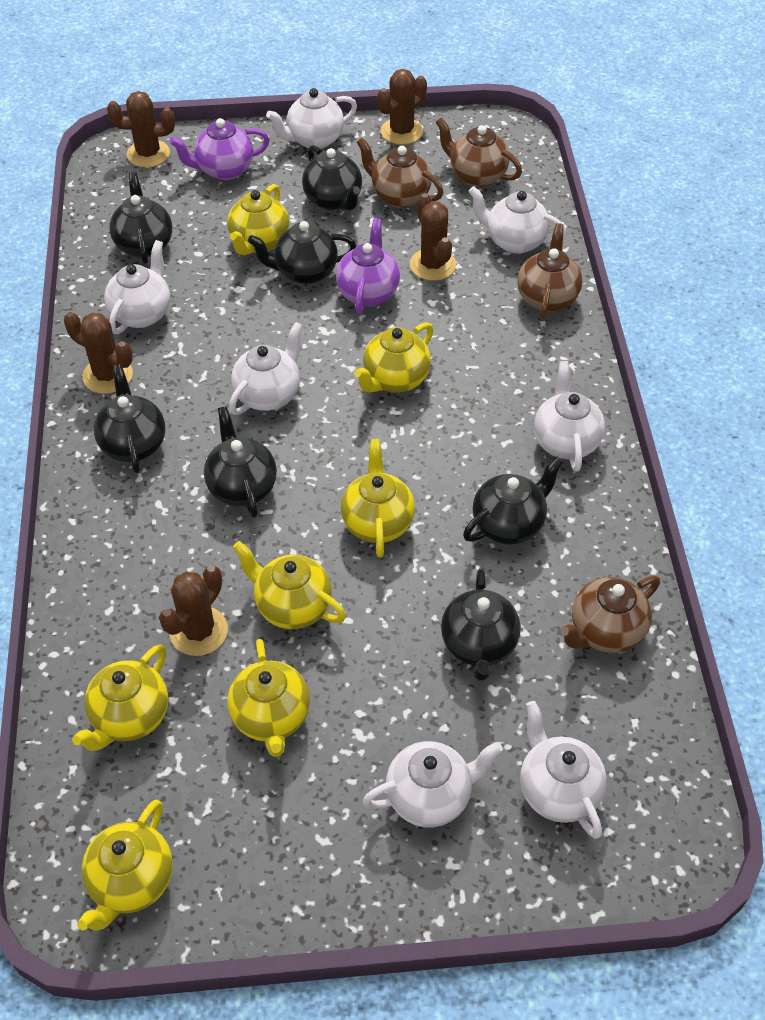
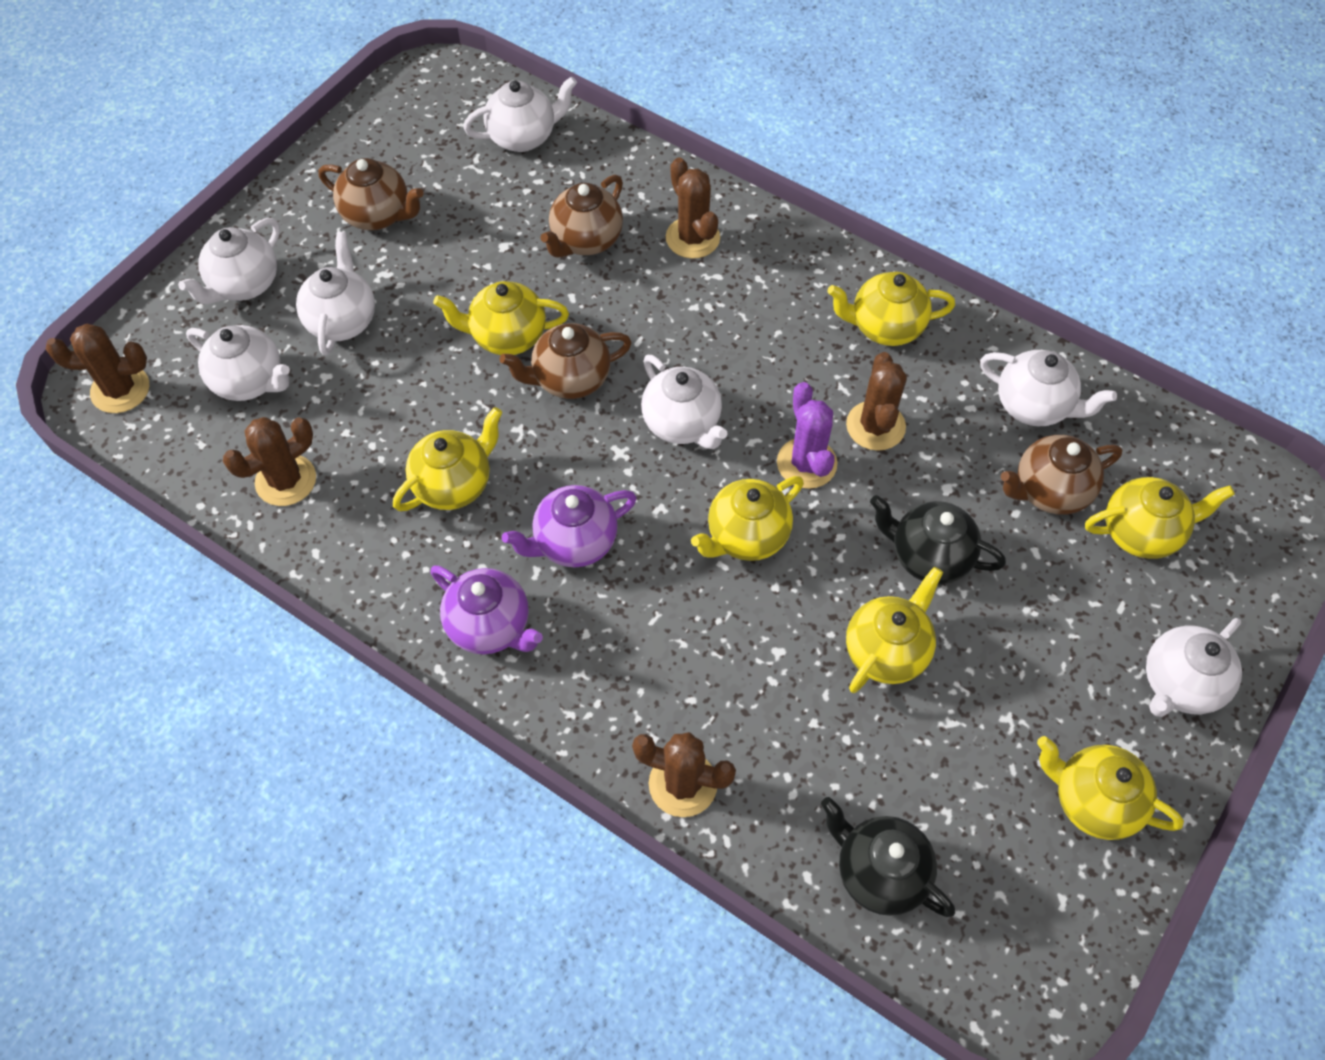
black teapot: 7 -> 2
purple cactus: 0 -> 1

